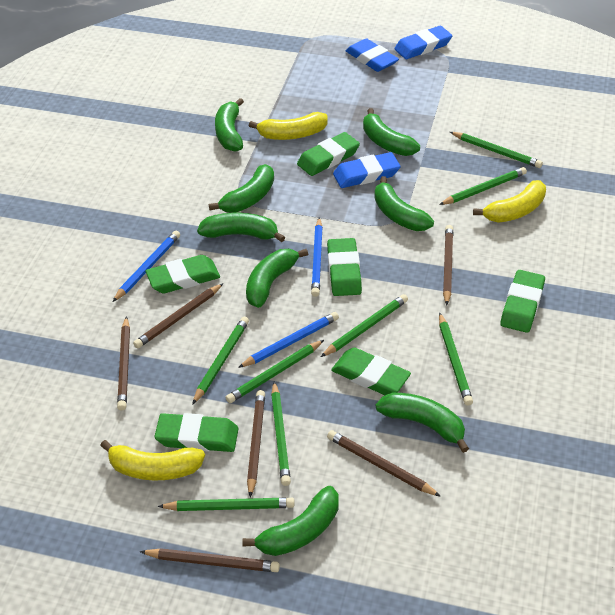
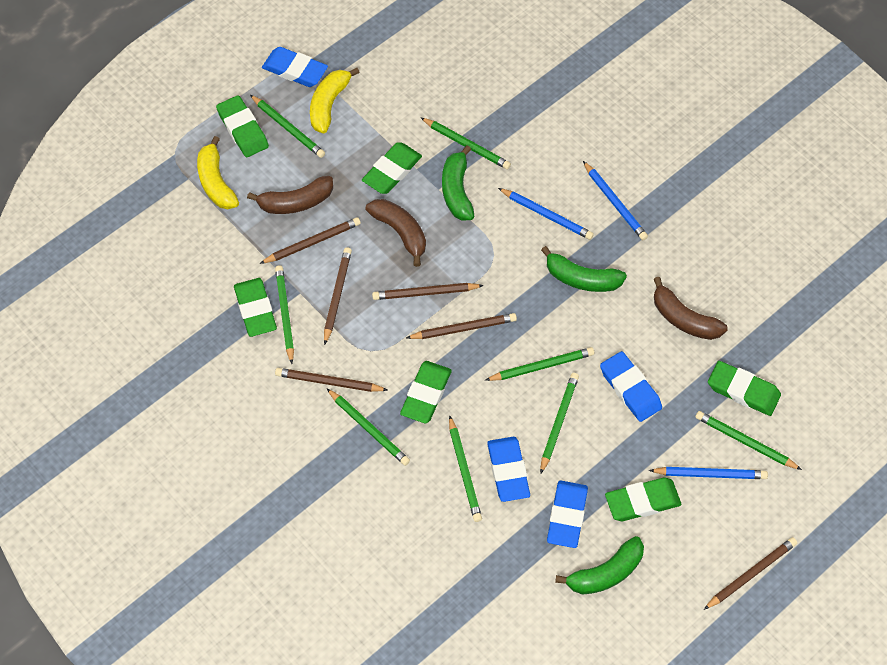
blue eraser: 3 -> 4
brown banana: 0 -> 3
green banana: 8 -> 3
yellow banana: 3 -> 2

